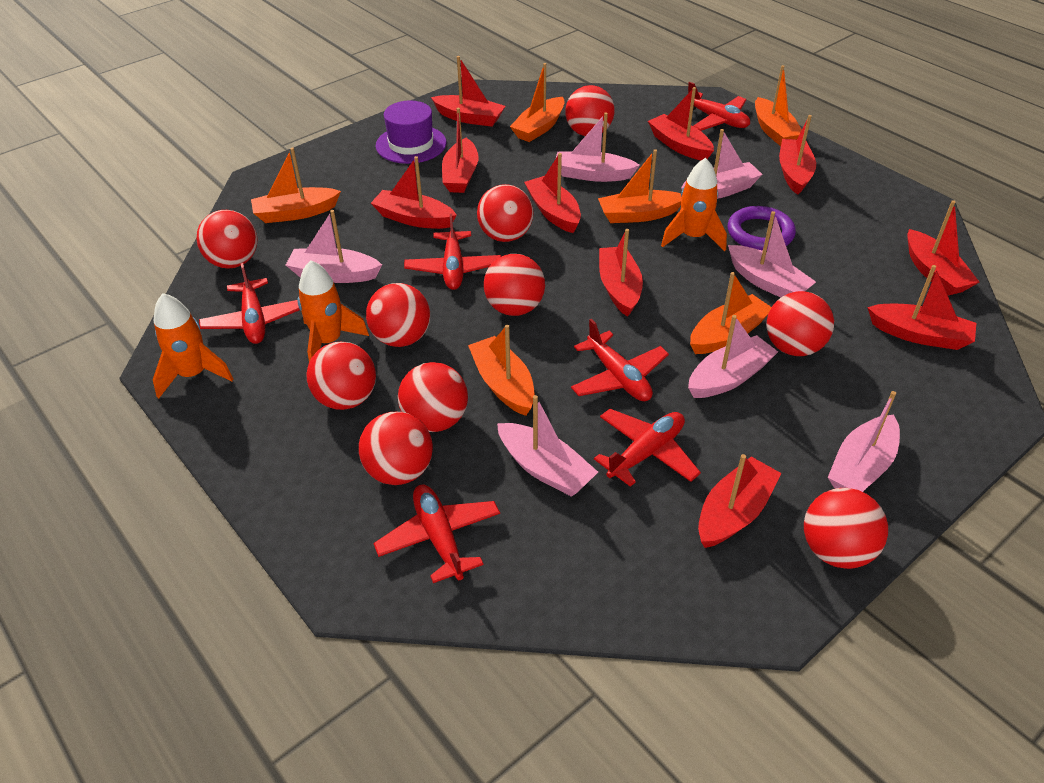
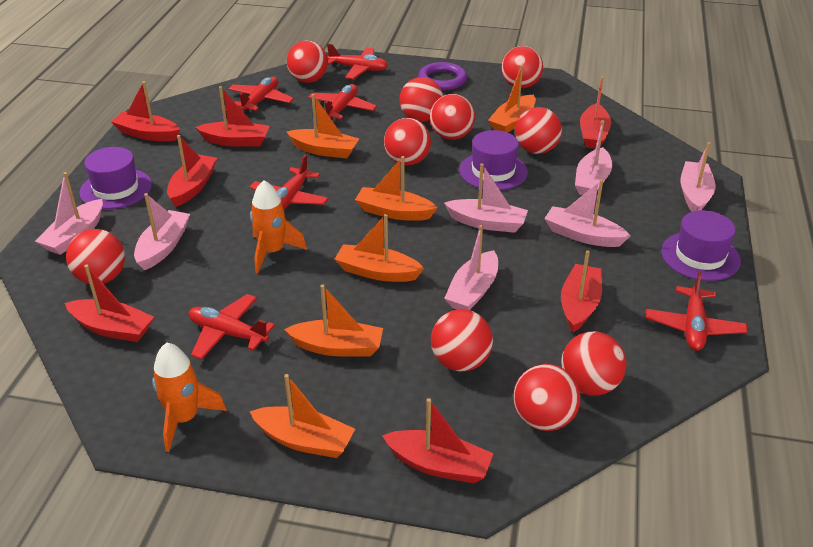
orange rocket: 3 -> 2
purple hat: 1 -> 3
red boat: 10 -> 7

